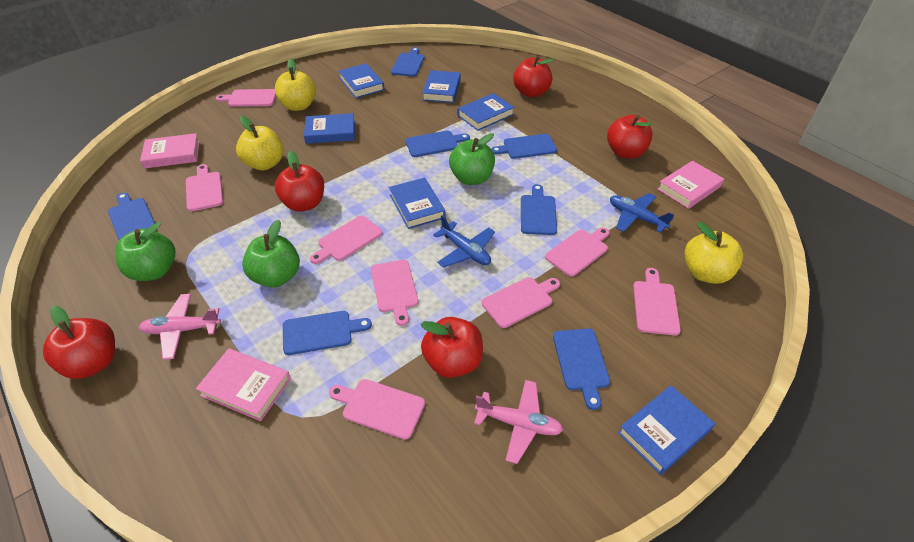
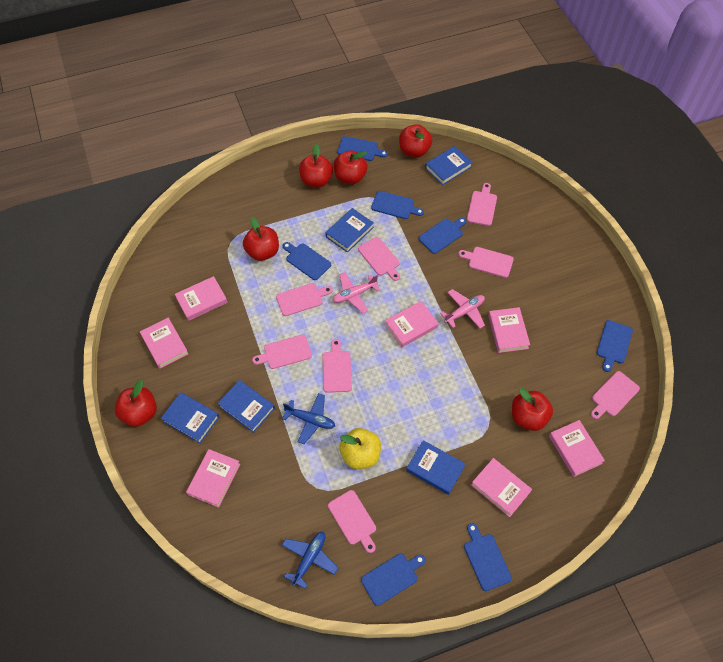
blue book: 6 -> 5
green apple: 3 -> 0
pink book: 3 -> 7
red apple: 5 -> 6
yellow apple: 3 -> 1

